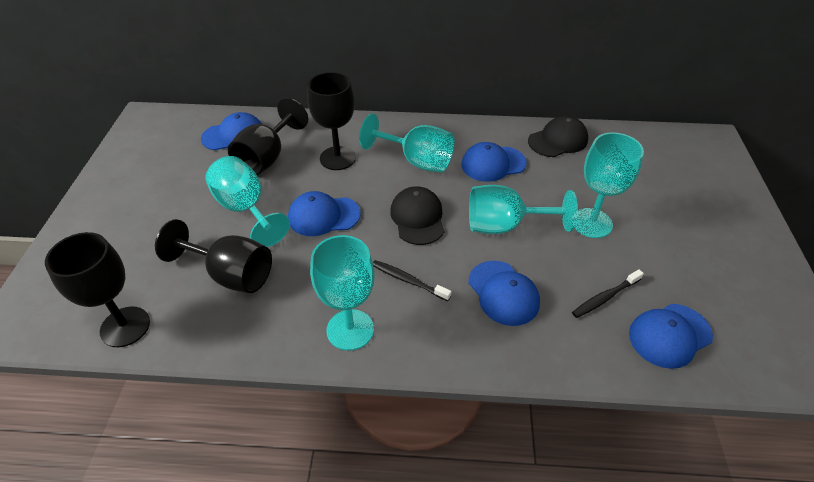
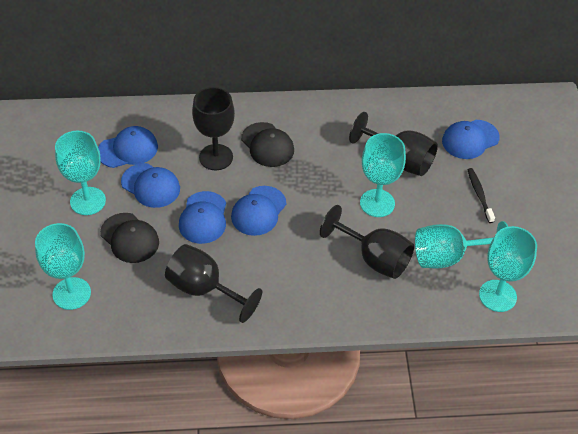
black toothbrush: 2 -> 1

